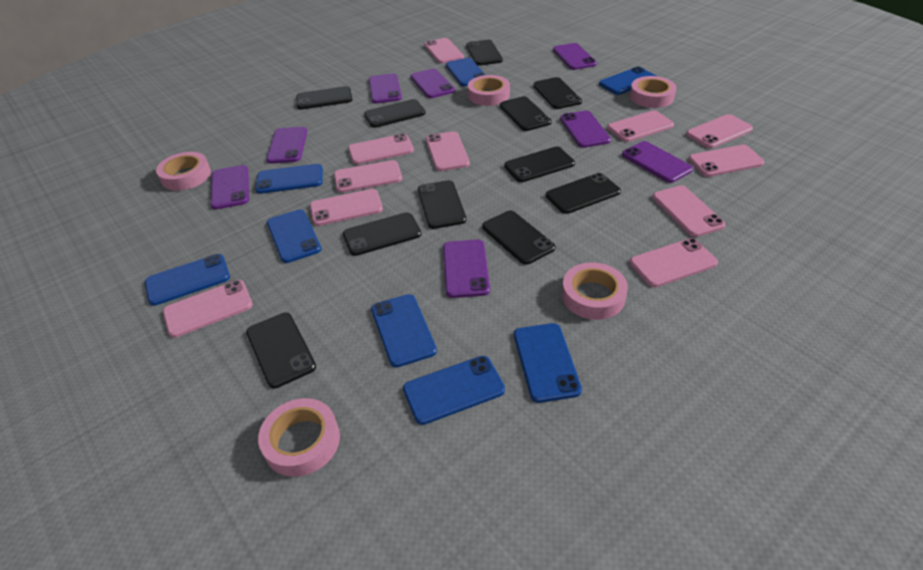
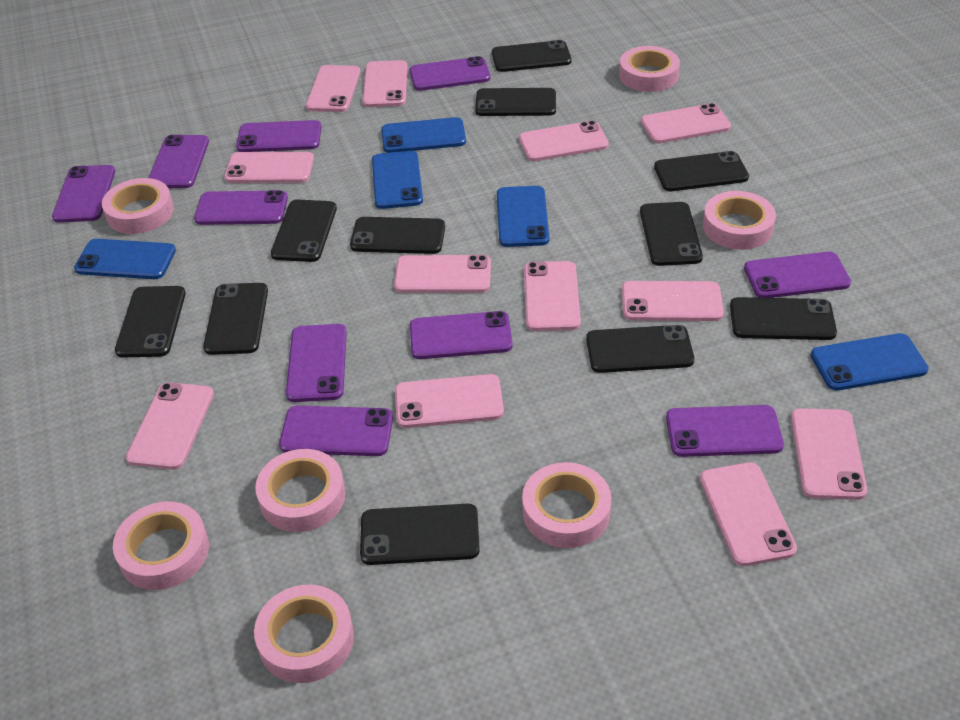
blue phone: 8 -> 5
pink phone: 11 -> 12
pink tape: 5 -> 7
purple phone: 8 -> 10

